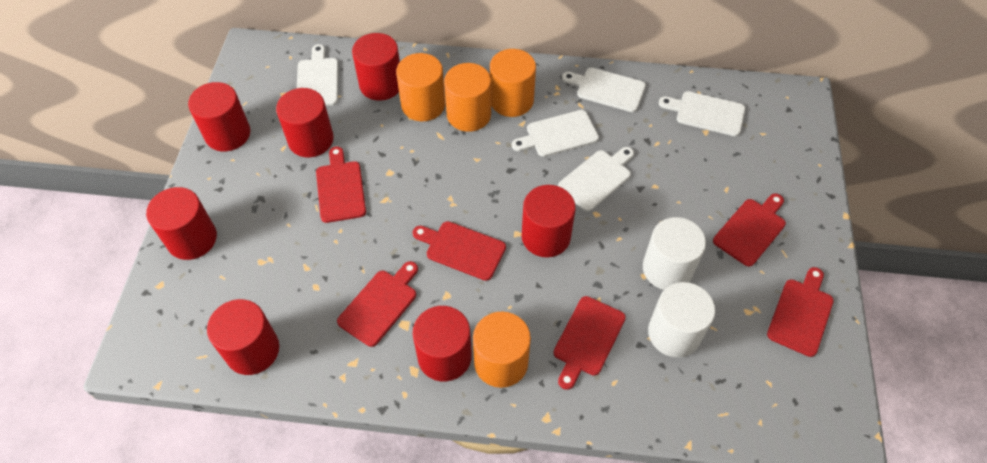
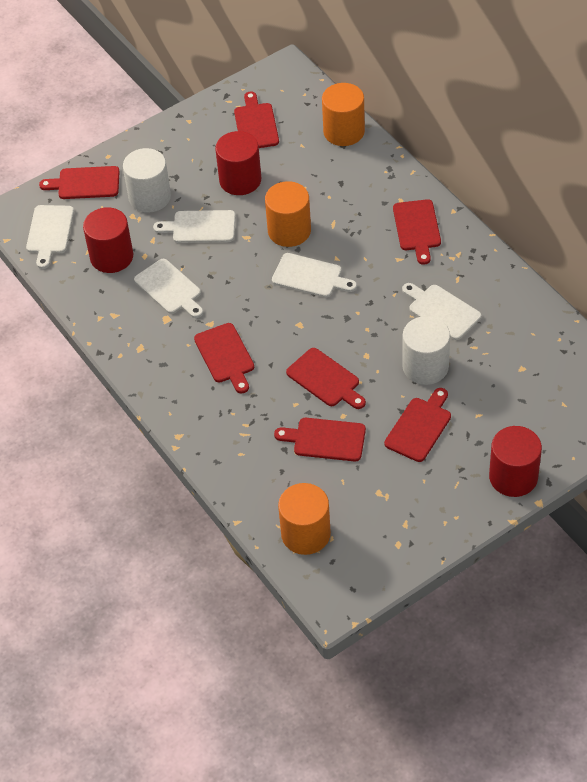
orange cylinder: 4 -> 3
red cutting board: 6 -> 7
red cylinder: 7 -> 3

